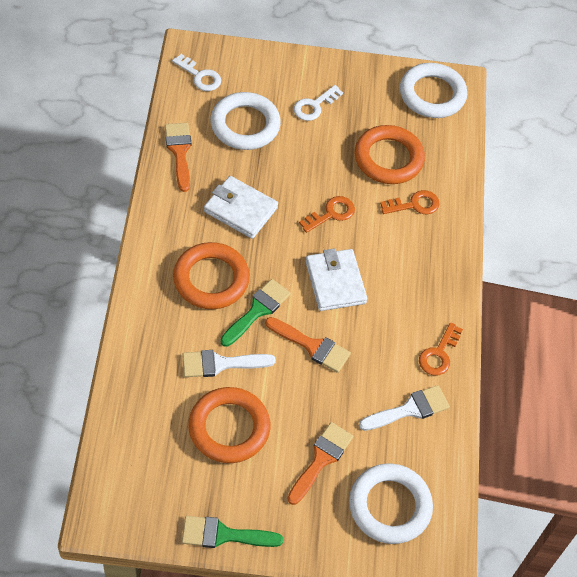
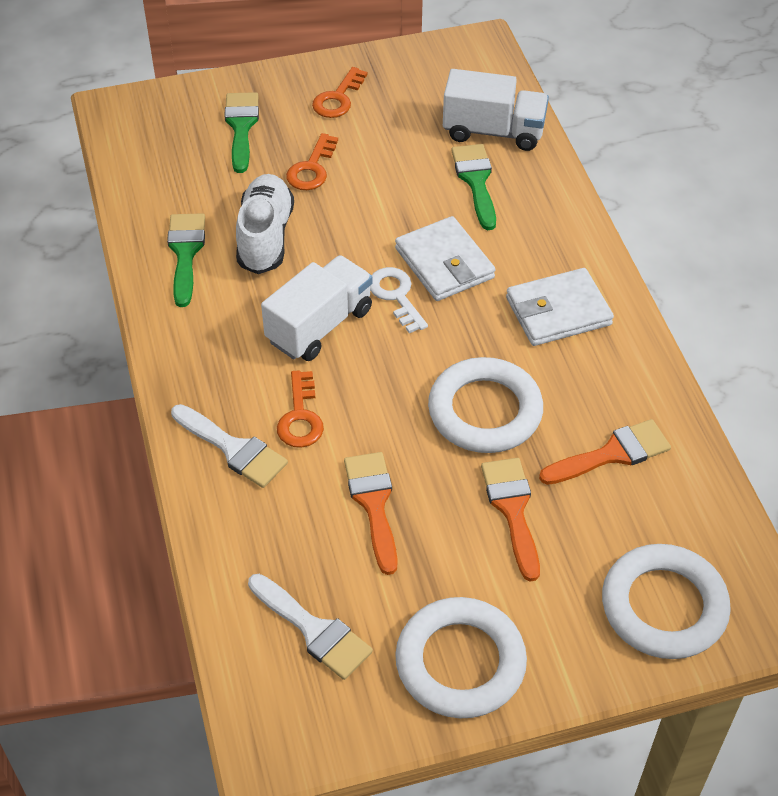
green brush: 2 -> 3
orange ring: 3 -> 0
white key: 2 -> 1
white shoe: 0 -> 1
white truck: 0 -> 2

